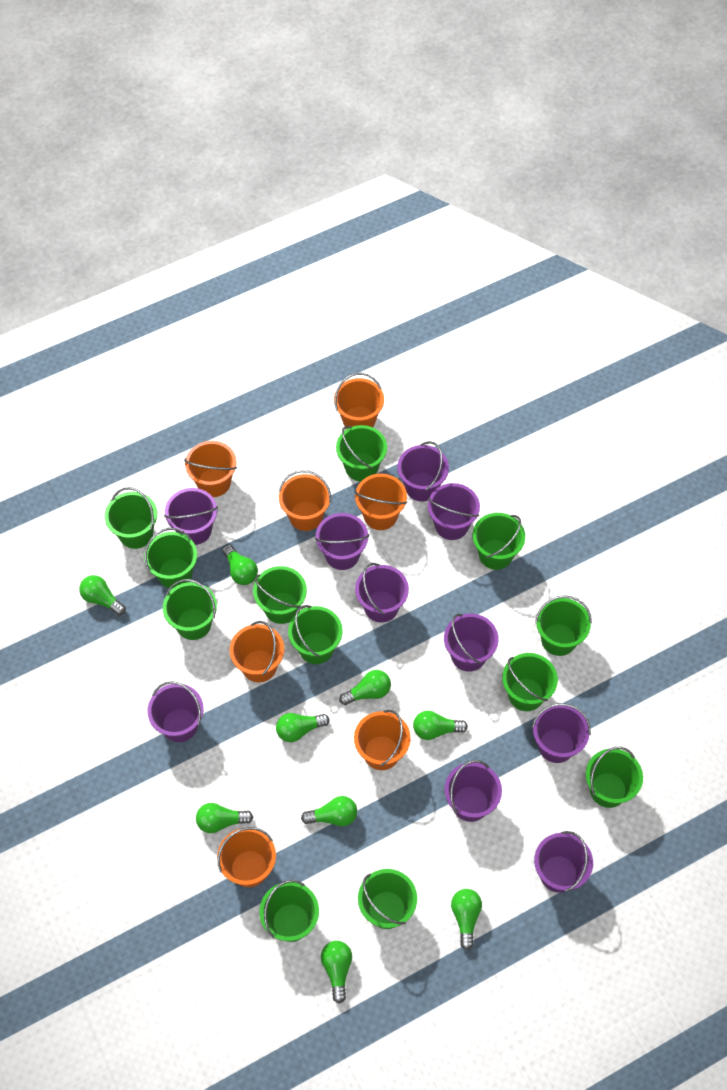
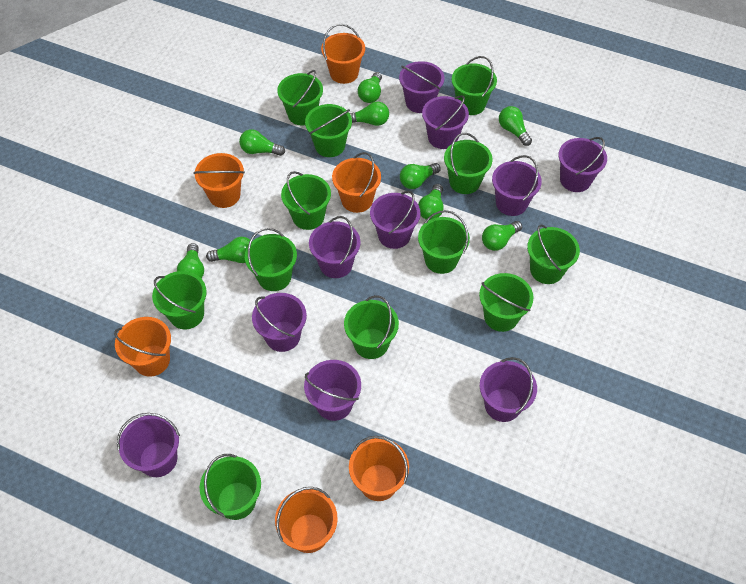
orange bucket: 7 -> 6

